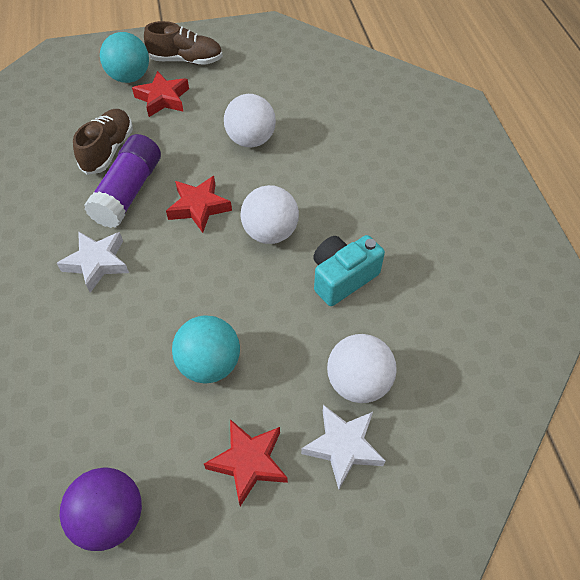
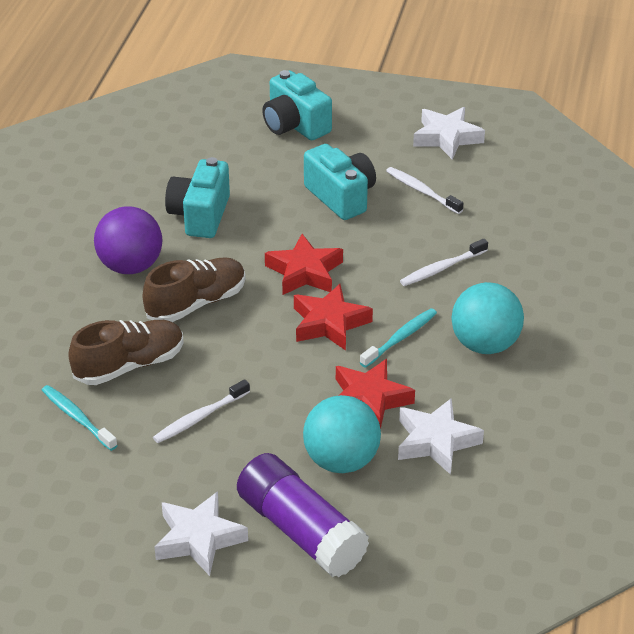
turquoise camera: 1 -> 3
turquoise toothbrush: 0 -> 2
white ball: 3 -> 0
white star: 2 -> 3
white toothbrush: 0 -> 3

